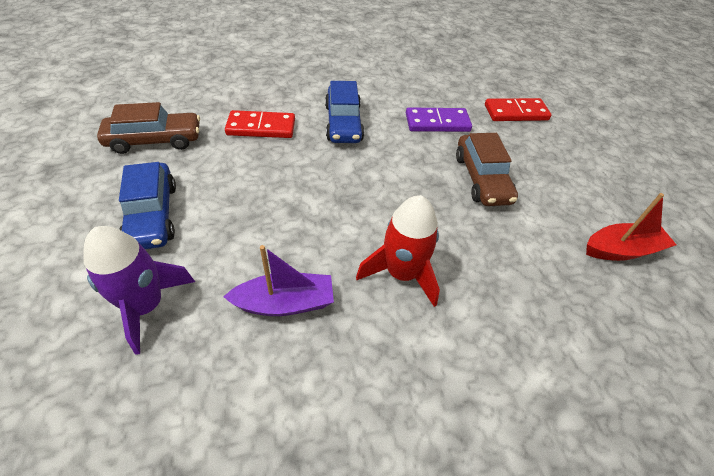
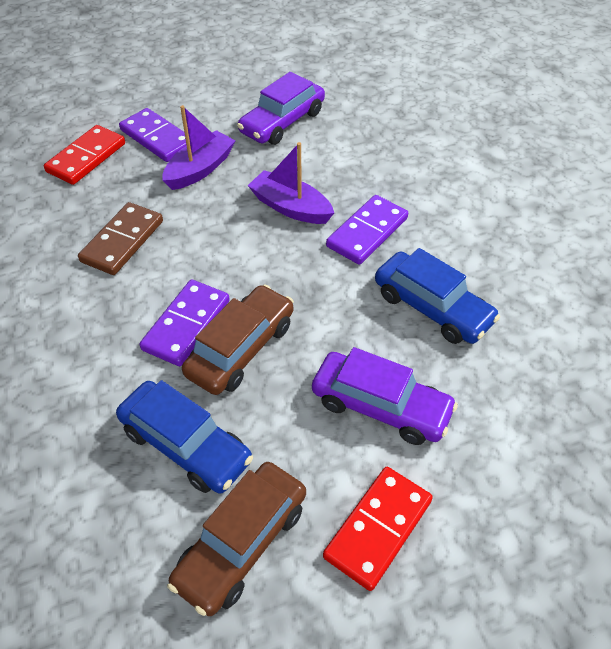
brown domino: 0 -> 1
purple boat: 1 -> 2
purple car: 0 -> 2
purple domino: 1 -> 3
purple rocket: 1 -> 0
red boat: 1 -> 0
red rocket: 1 -> 0

